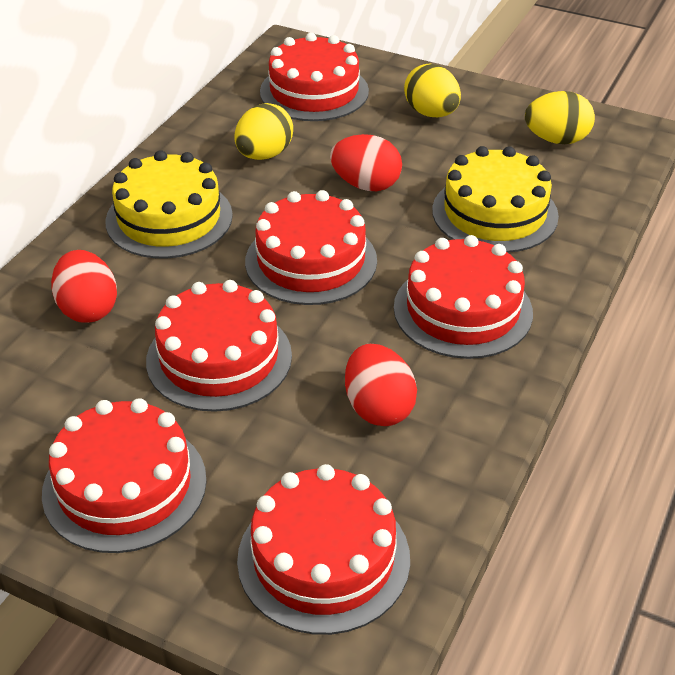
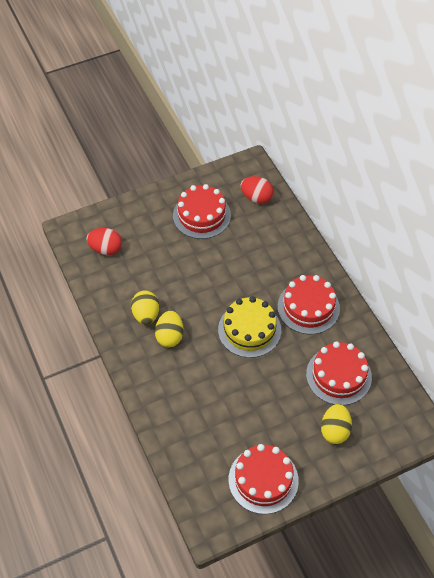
red cake: 6 -> 4
red egg: 3 -> 2
yellow cake: 2 -> 1

